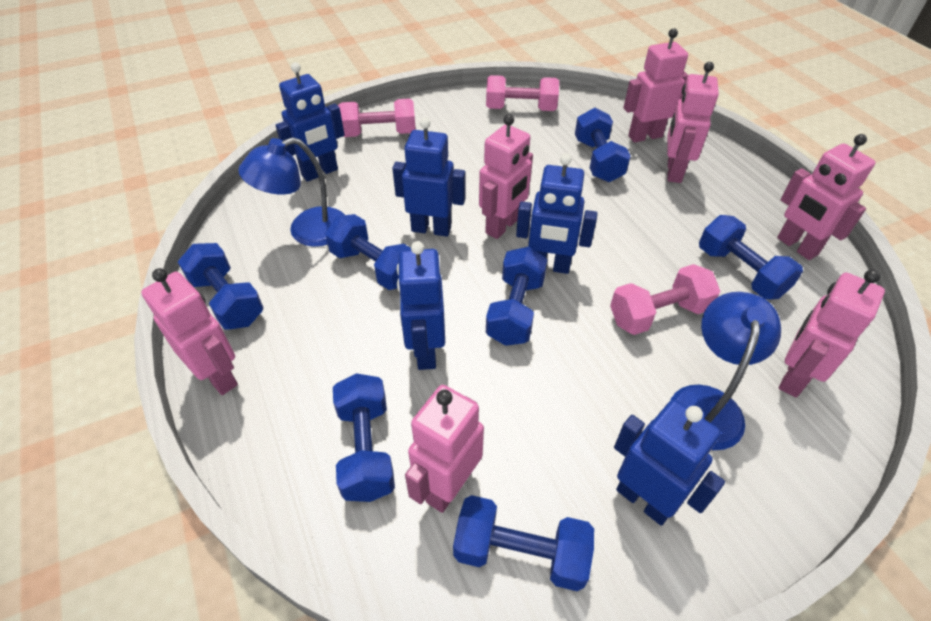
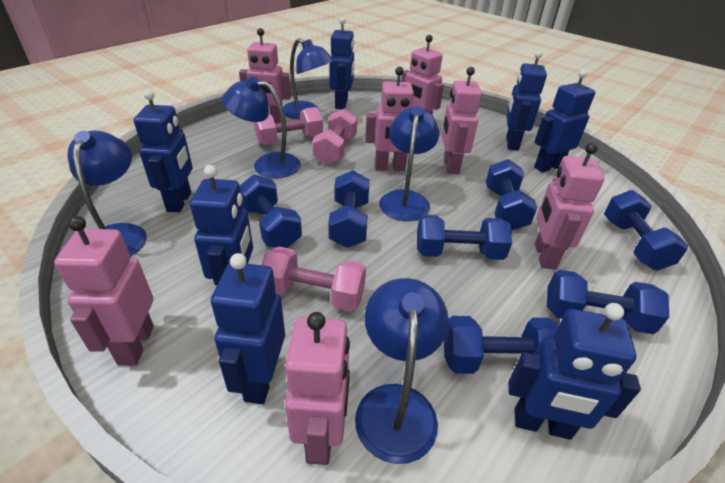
blue lamp: 2 -> 5
blue robot: 5 -> 7

